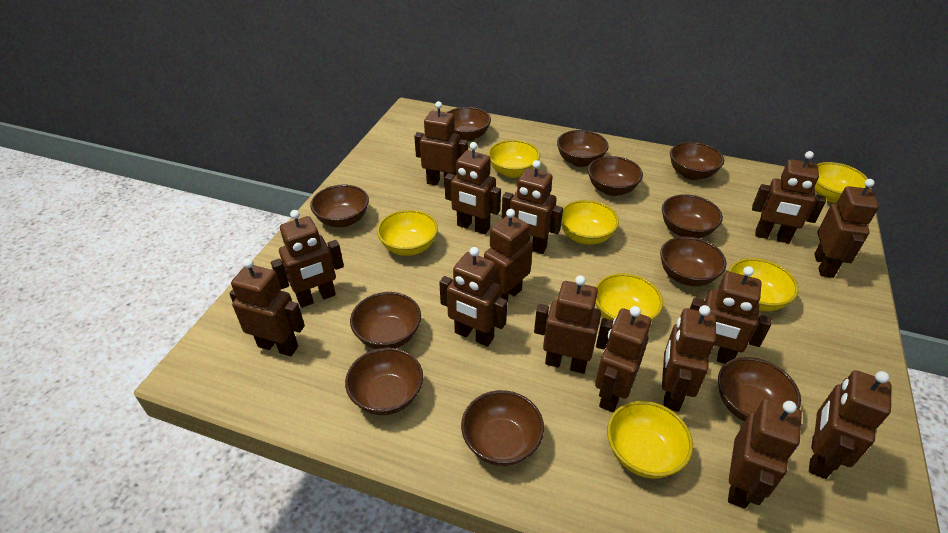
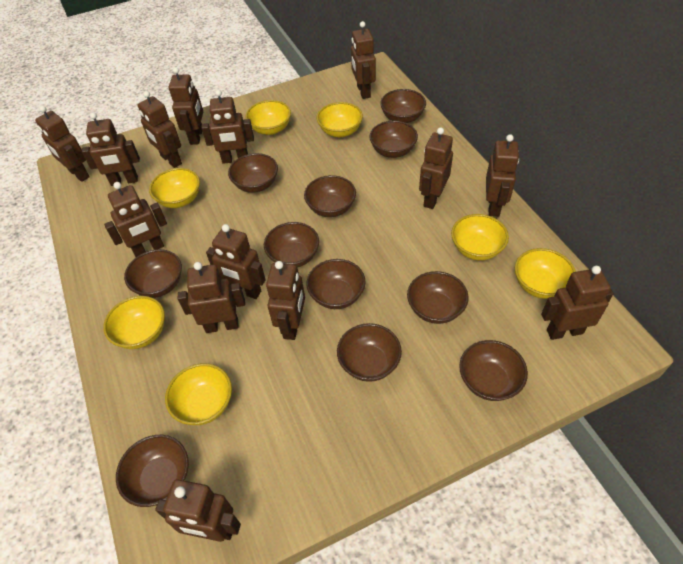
brown robot: 15 -> 14

